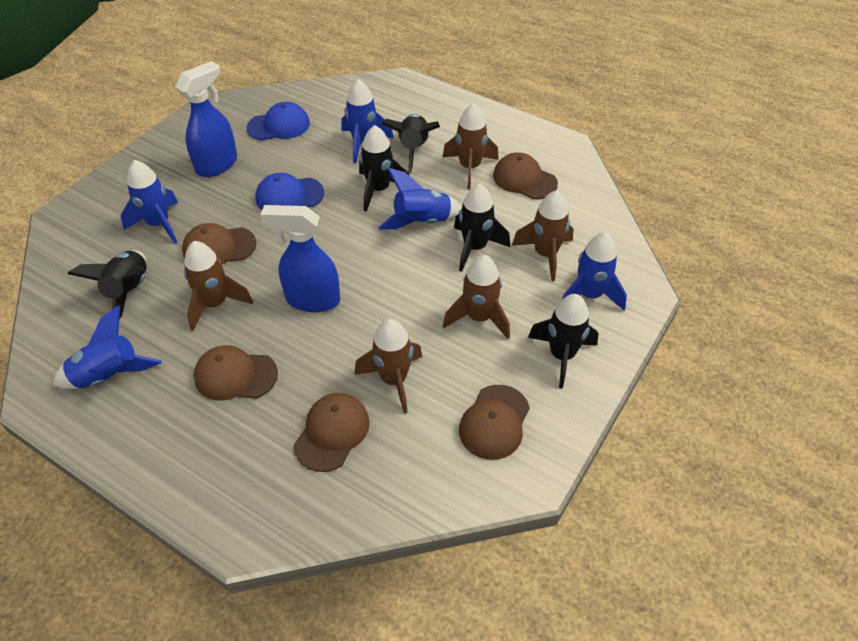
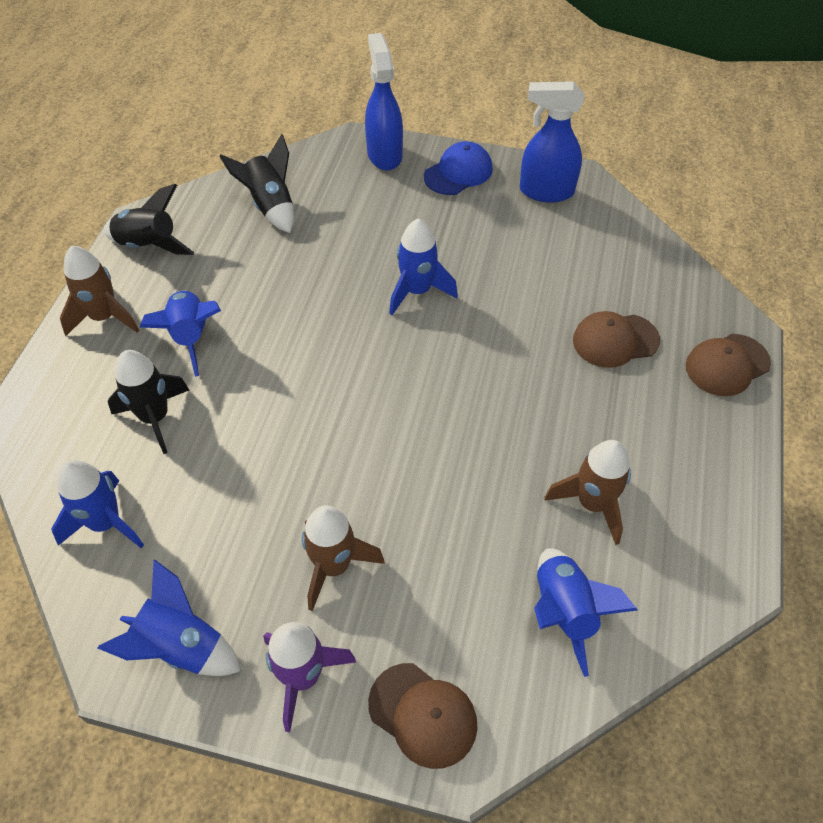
black rocket: 5 -> 3
blue cap: 2 -> 1
brown cap: 5 -> 3
brown rocket: 5 -> 3
purple rocket: 0 -> 1

